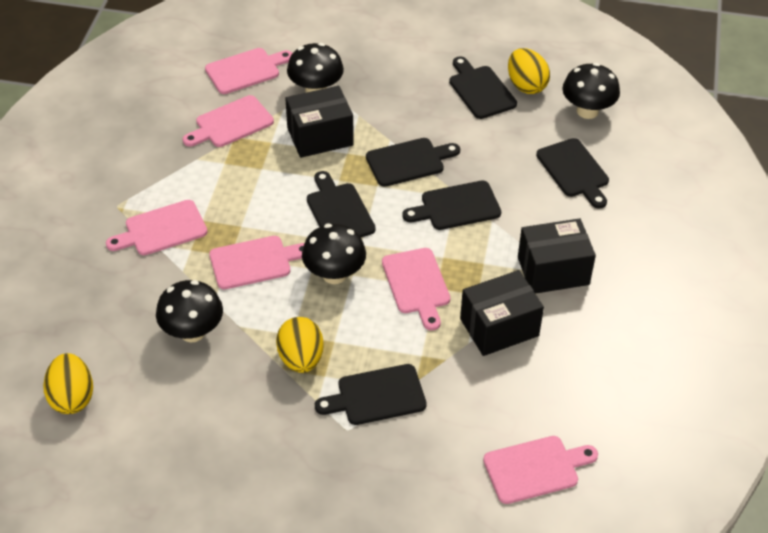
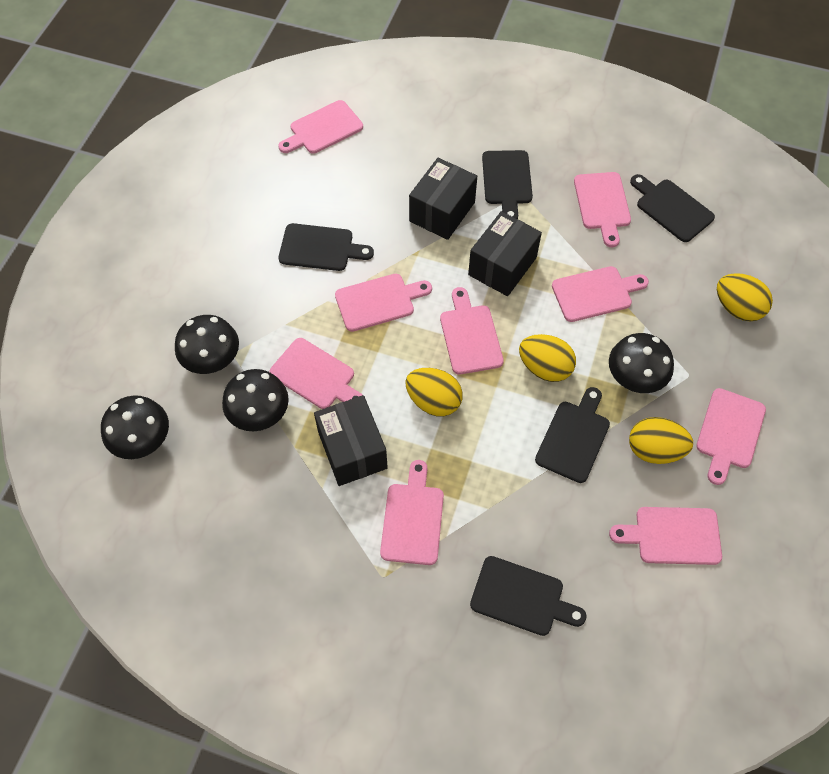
black cutting board: 6 -> 5
pink cutting board: 6 -> 9
yellow egg: 3 -> 4

